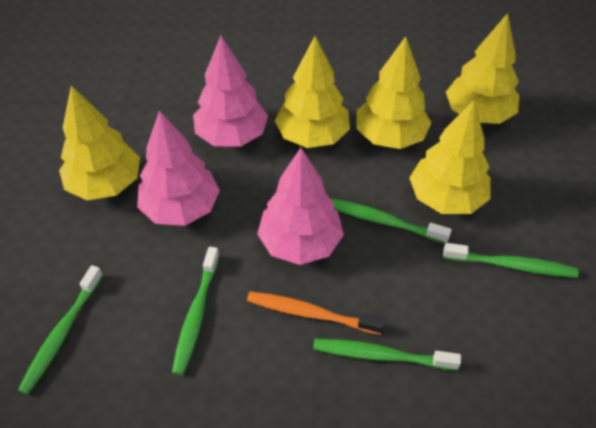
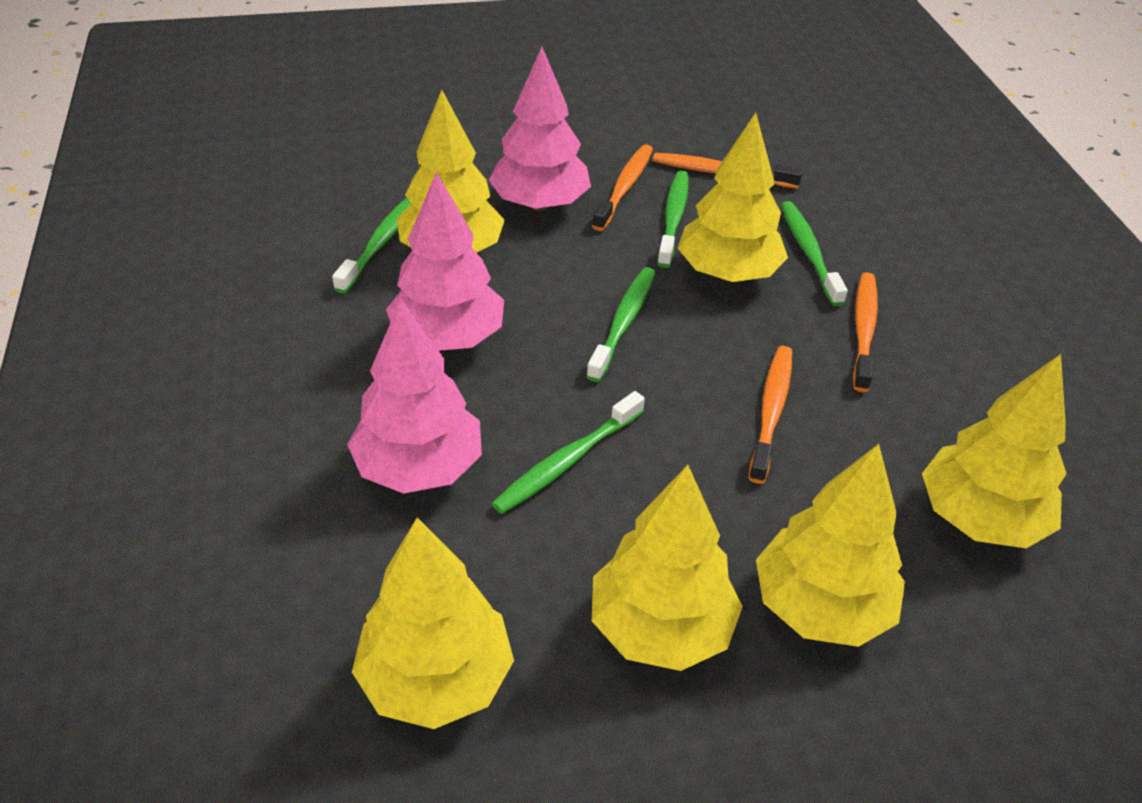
orange toothbrush: 1 -> 4
yellow tree: 5 -> 6

